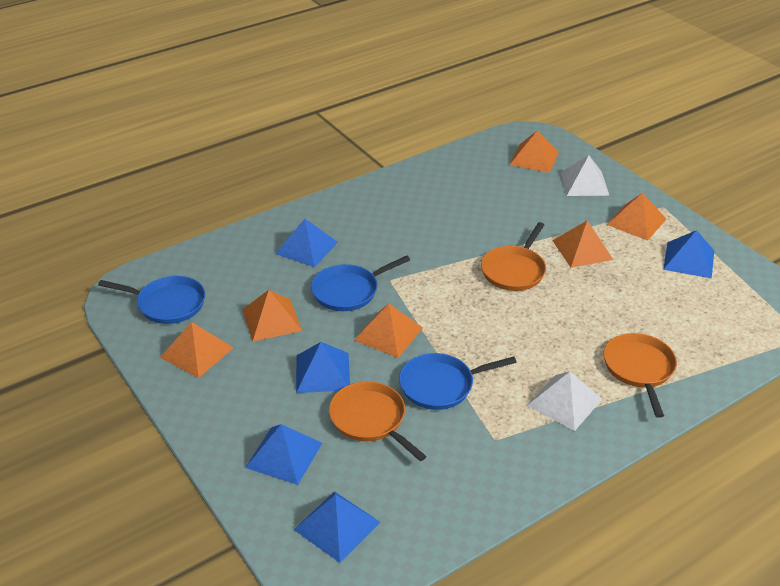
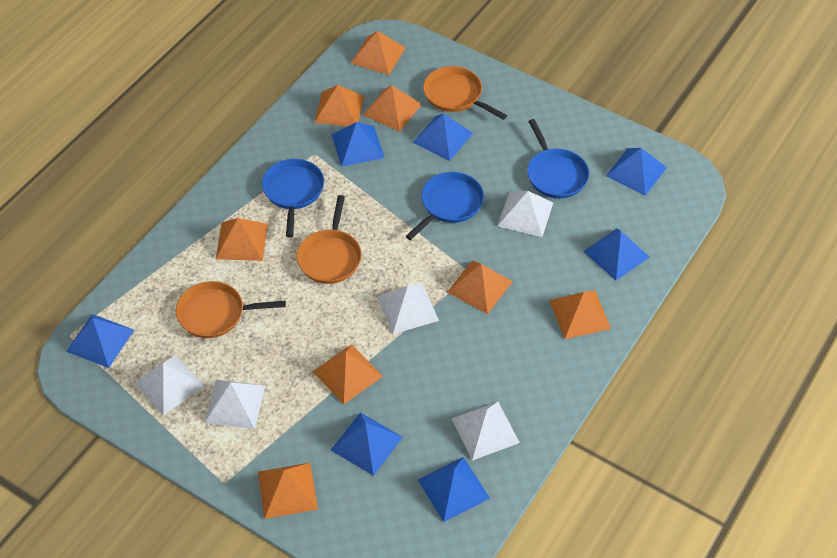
blue pyramid: 5 -> 7
orange pyramid: 6 -> 8
white pyramid: 2 -> 5

